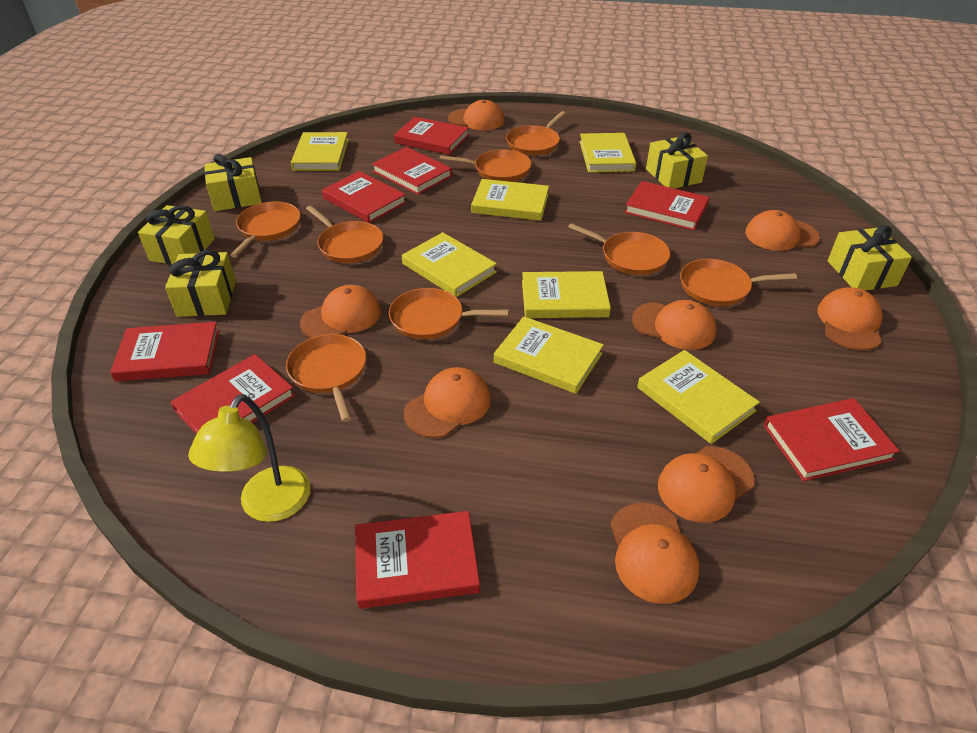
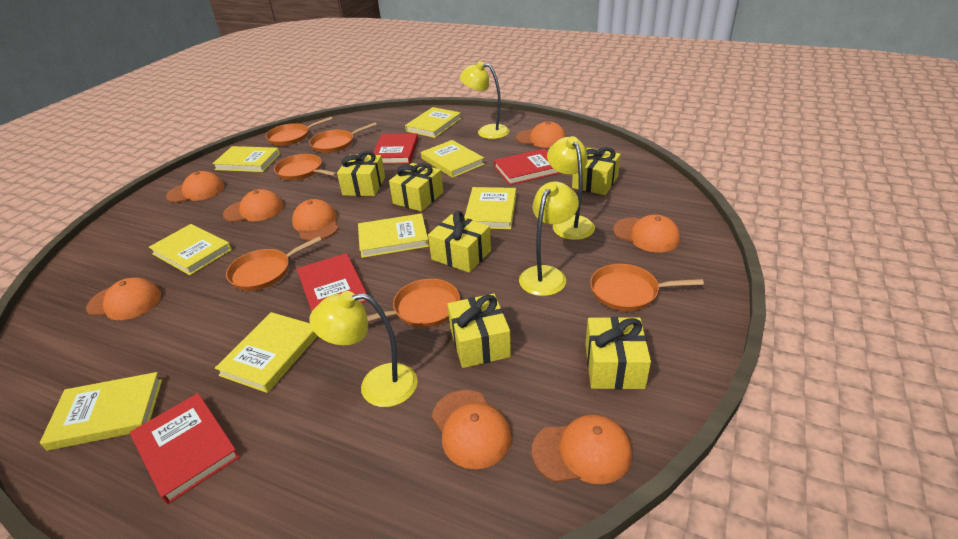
orange pan: 8 -> 6
red book: 8 -> 4
yellow book: 7 -> 8
yellow gift: 5 -> 6
yellow lamp: 1 -> 4

